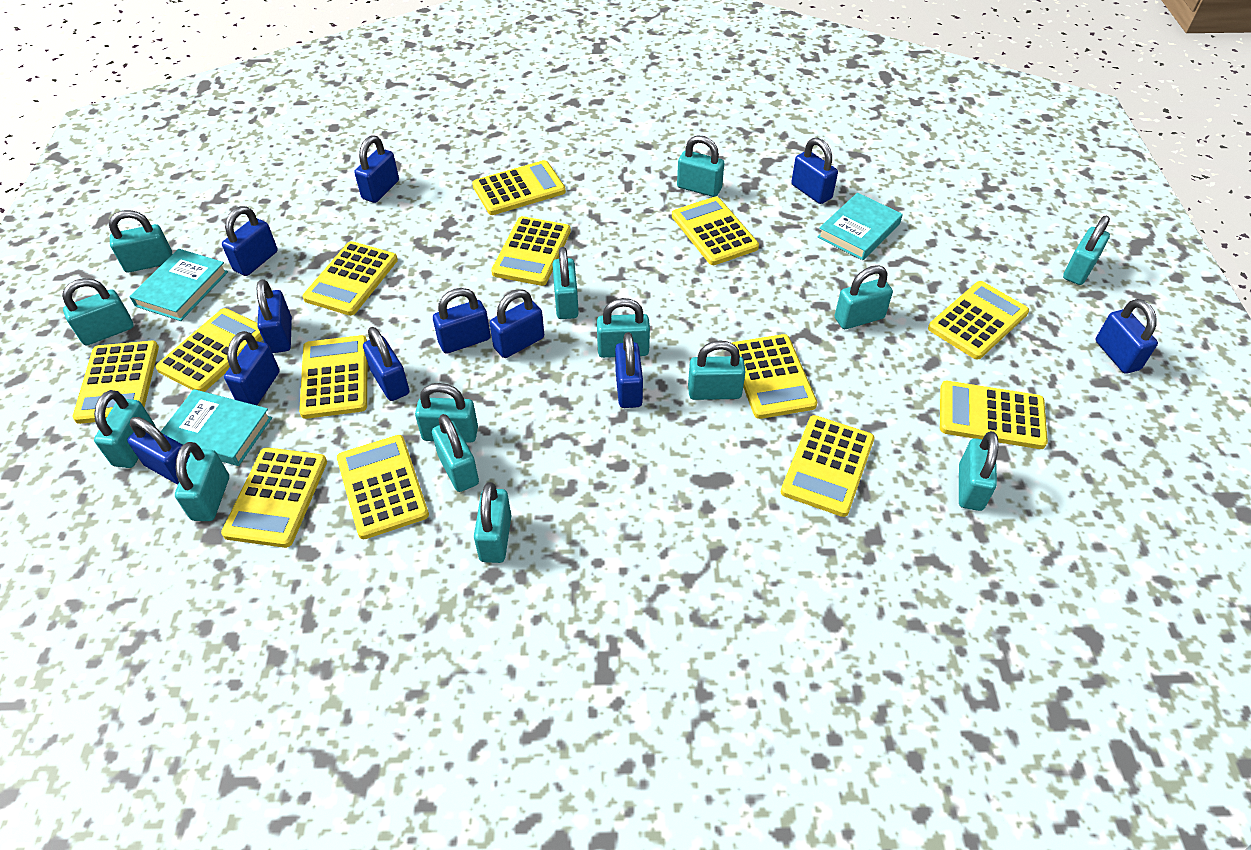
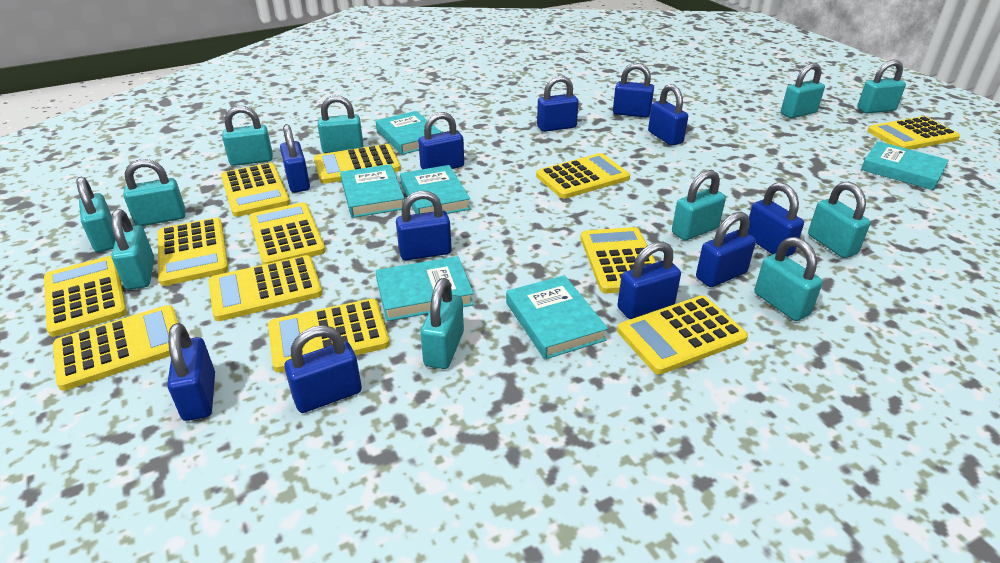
turquoise book: 3 -> 6
turquoise padlock: 14 -> 11
yellow calculator: 13 -> 12

